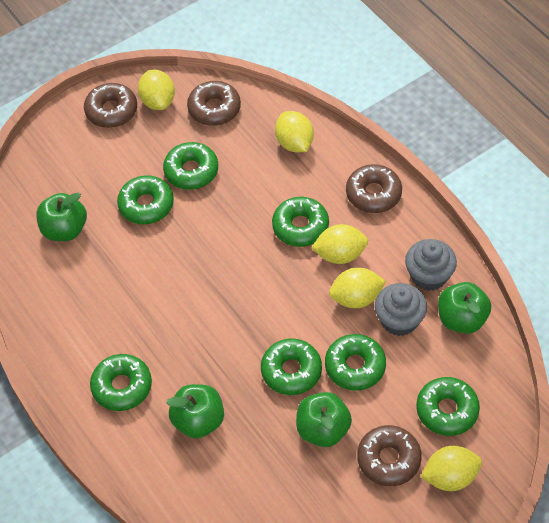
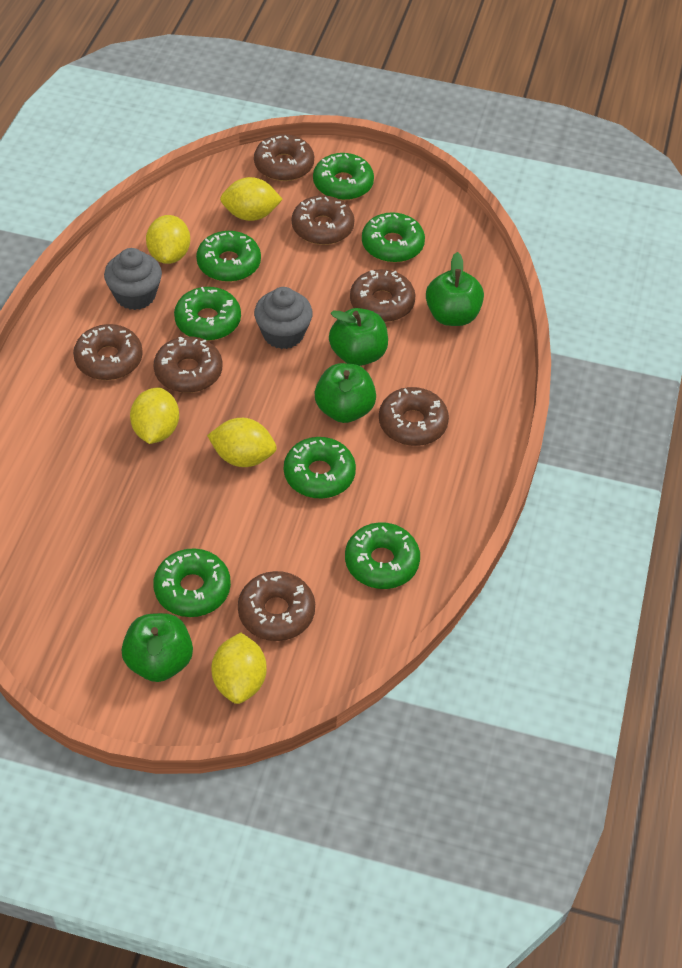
brown donut: 4 -> 7

